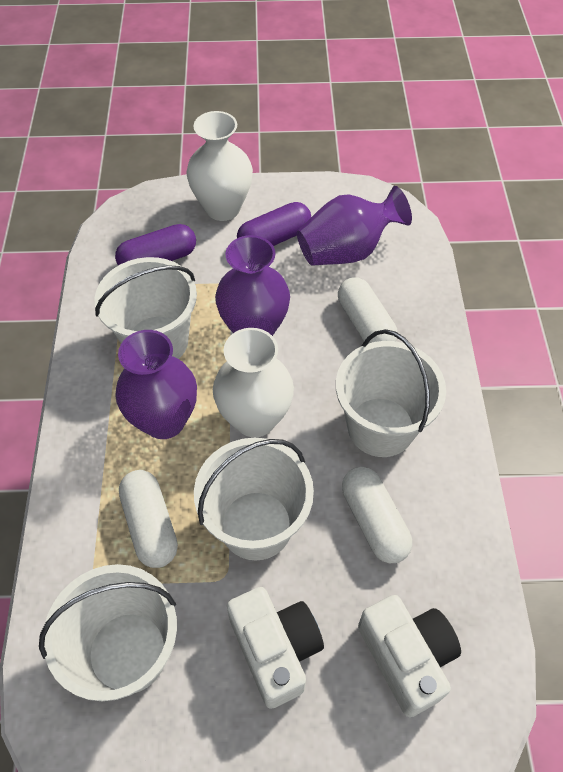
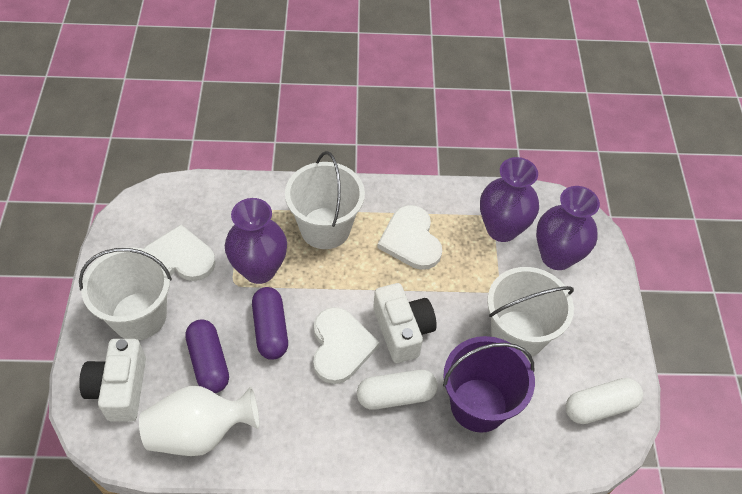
purple bucket: 0 -> 1
white bucket: 4 -> 3
white capsule: 3 -> 2
white heart: 0 -> 3
white vase: 2 -> 1

